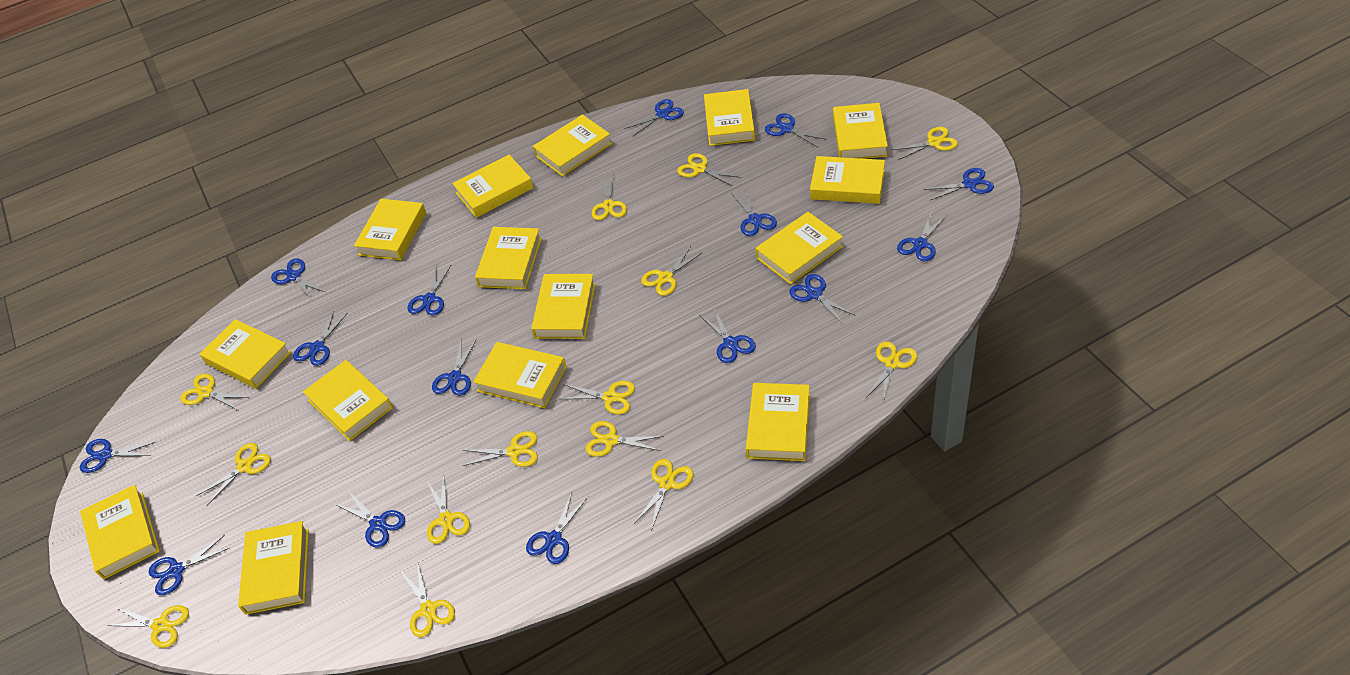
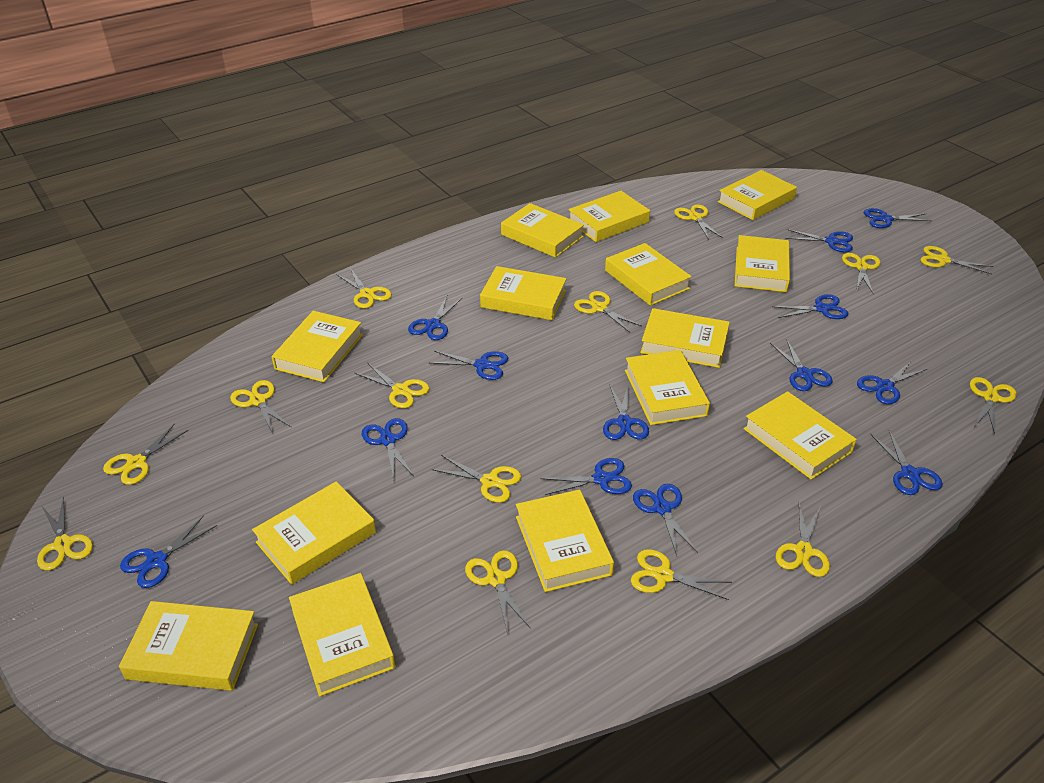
blue scissors: 15 -> 13
yellow book: 15 -> 14

